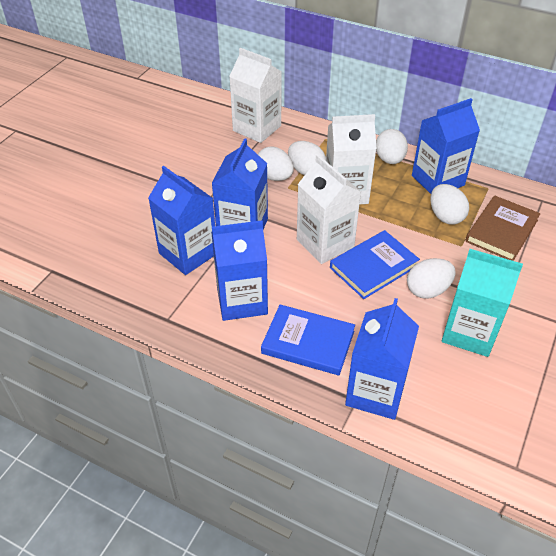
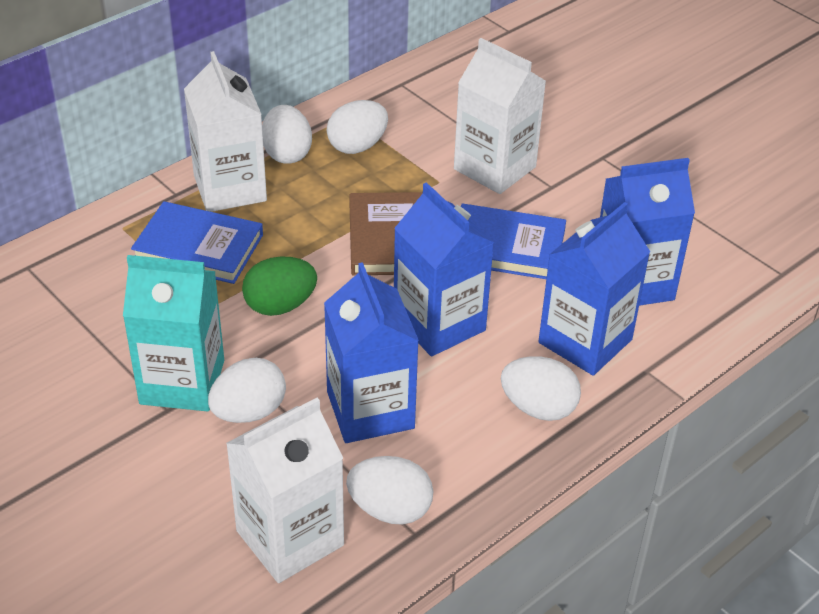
blue carton: 5 -> 4
green egg: 0 -> 1

